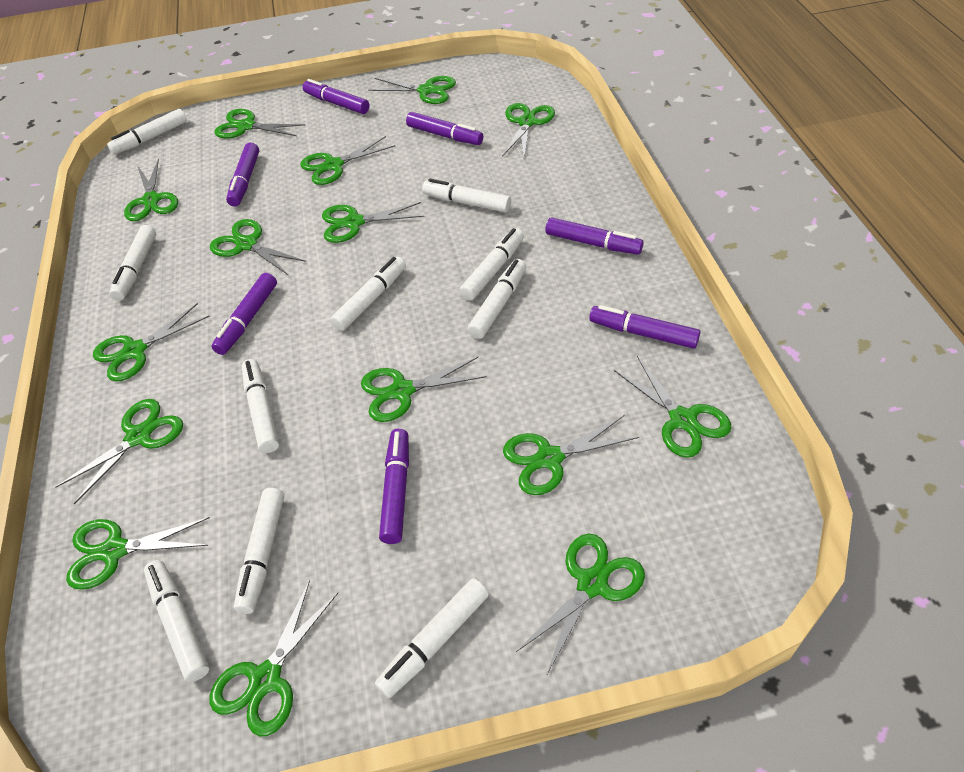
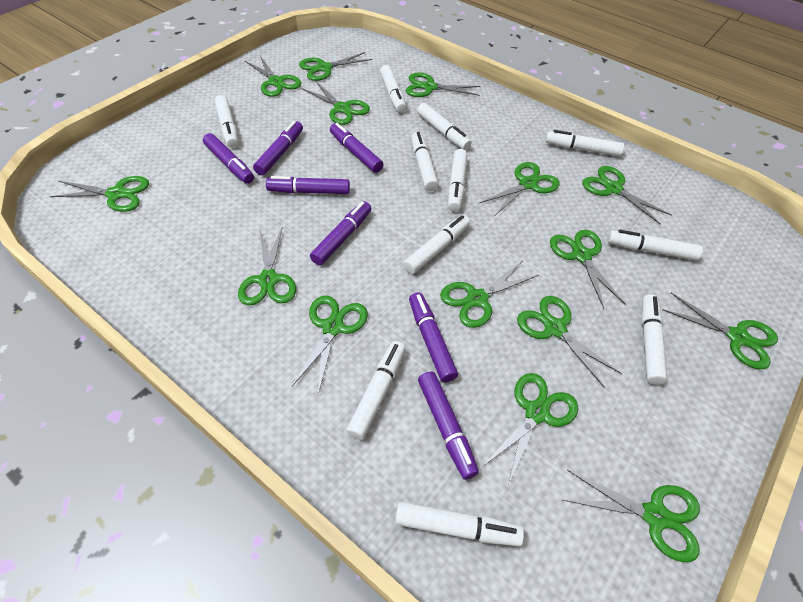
white marker: 10 -> 11

